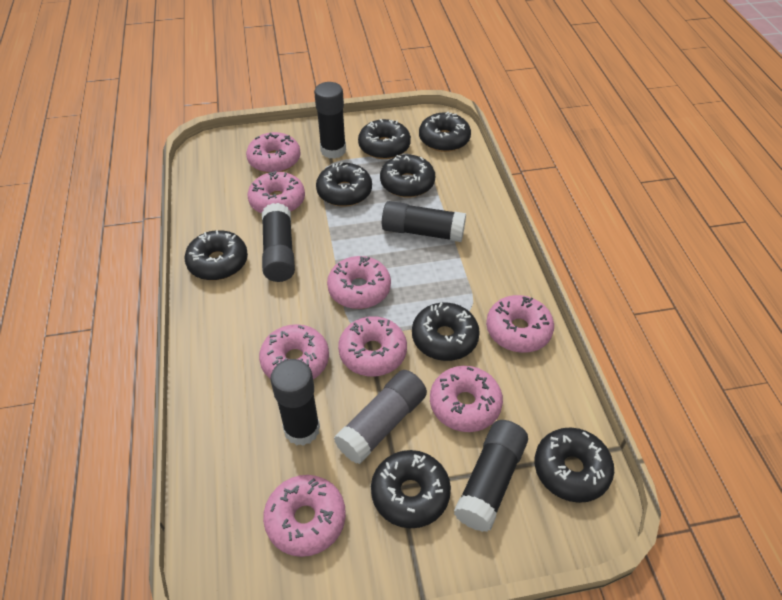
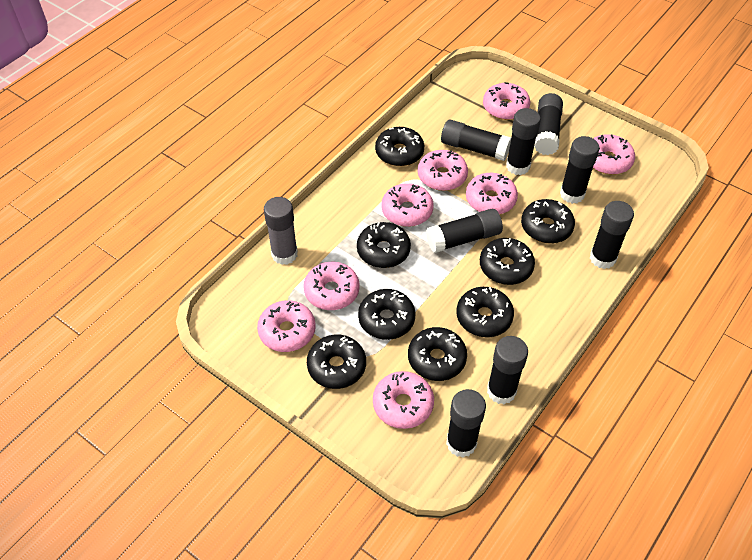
black glue stick: 5 -> 8

